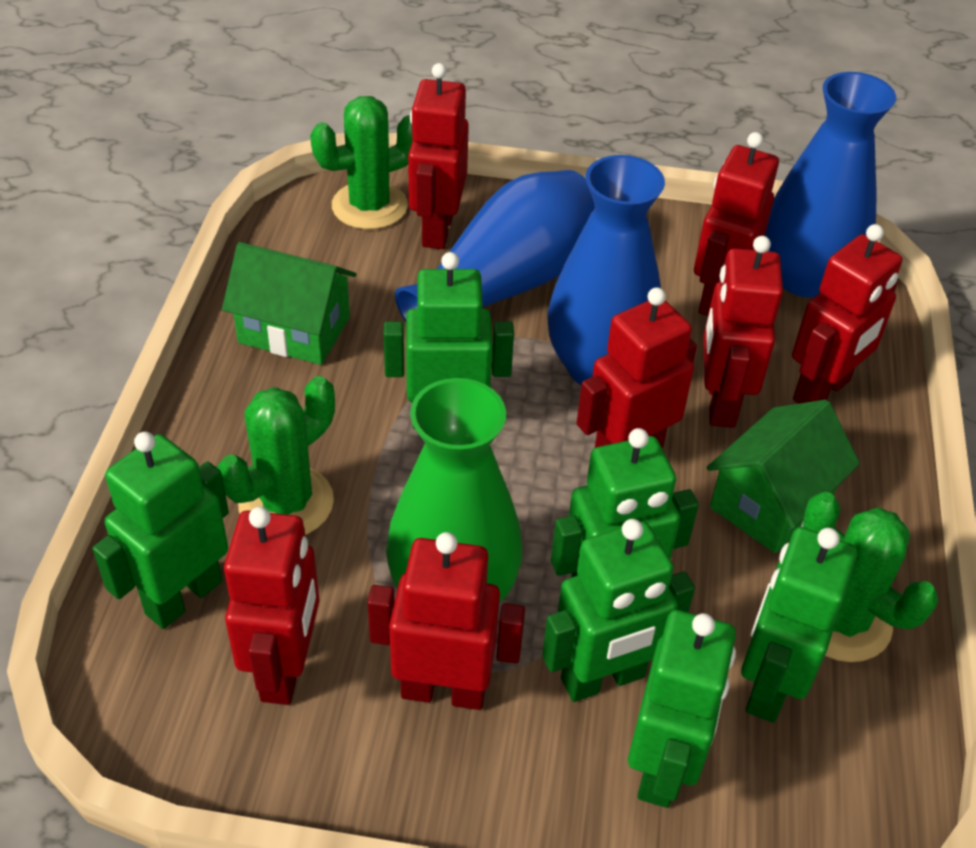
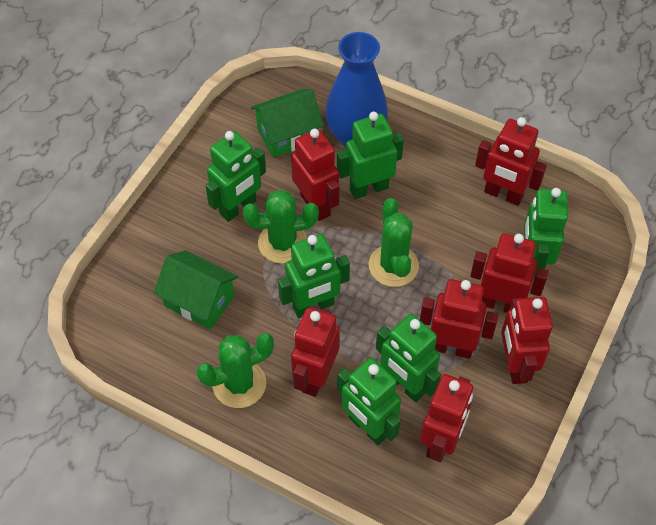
blue vase: 3 -> 1
green vase: 1 -> 0

